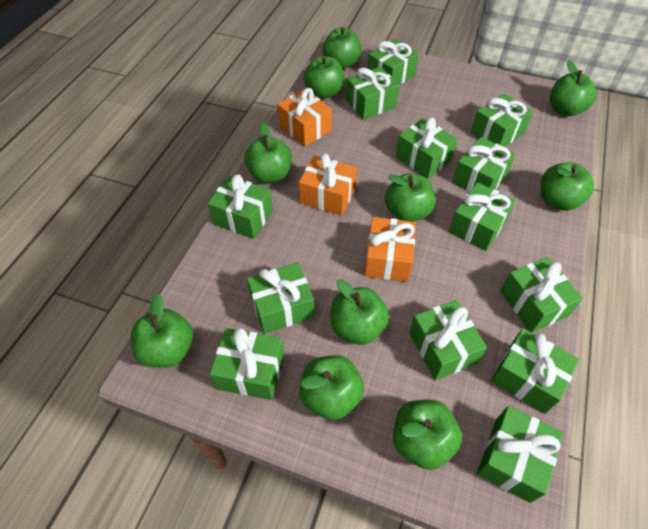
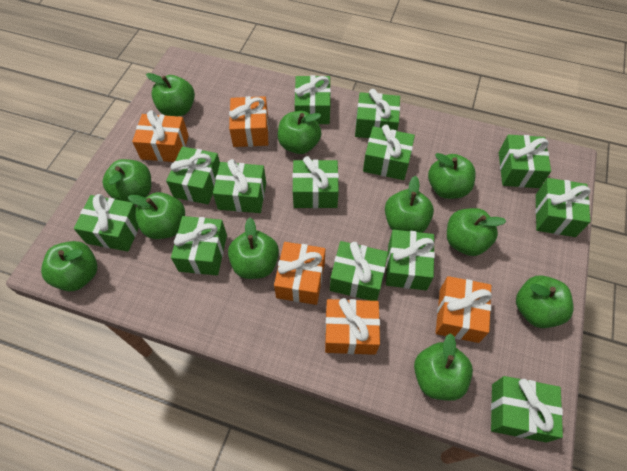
green apple: 10 -> 11
orange gift: 3 -> 5

